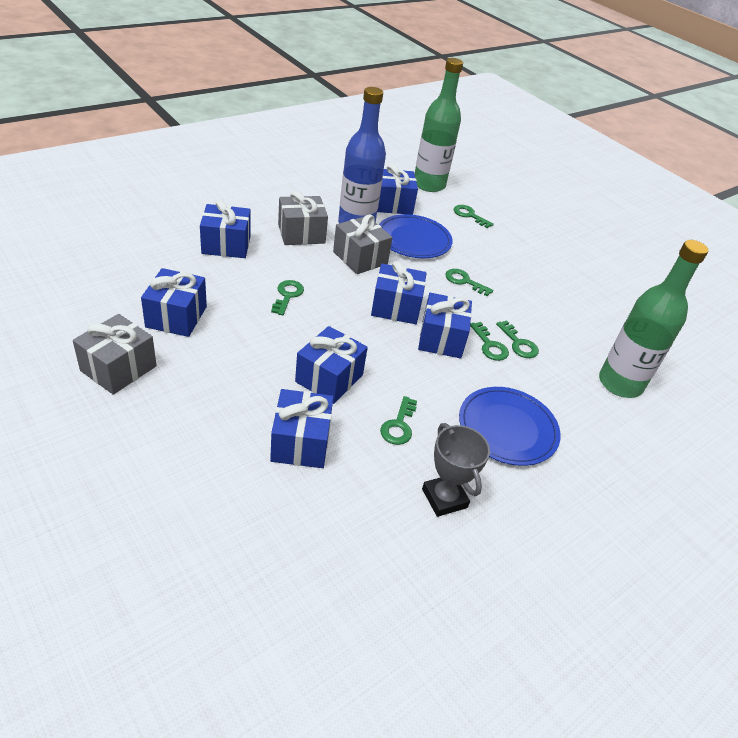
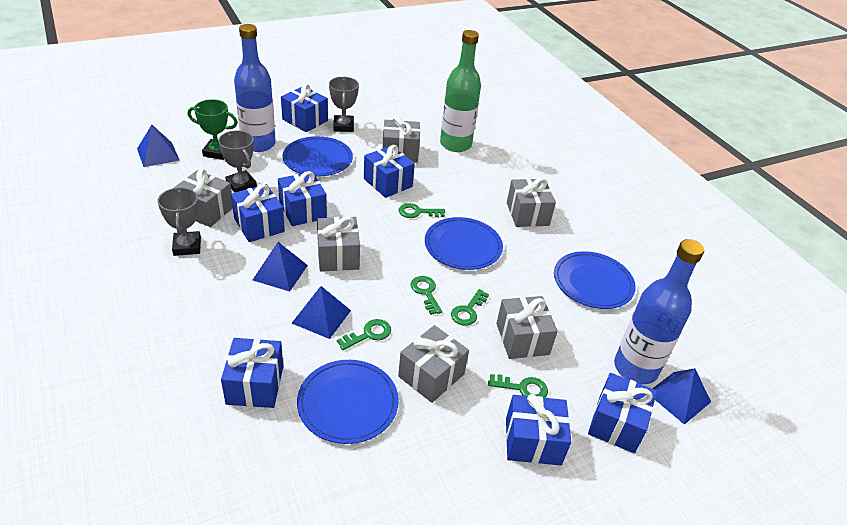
blue bottle: 1 -> 2
blue plate: 2 -> 4
blue pyramid: 0 -> 4
green bottle: 2 -> 1
green key: 6 -> 5
green trophy: 0 -> 1
grey gift: 3 -> 6
grey trophy: 1 -> 3

